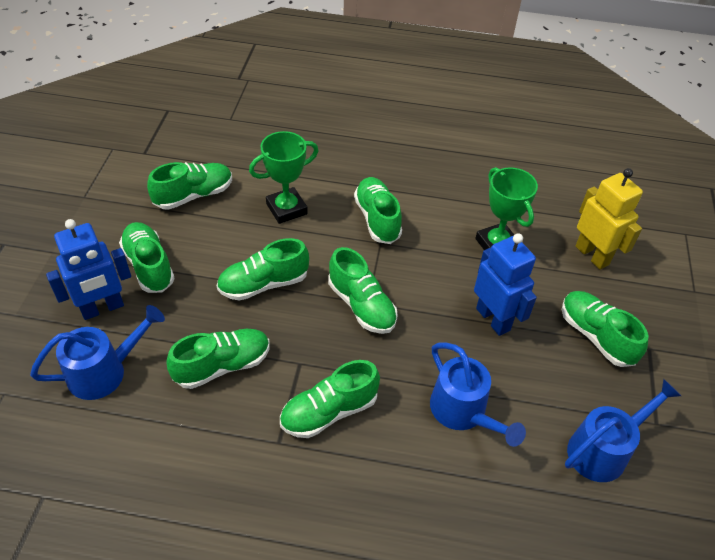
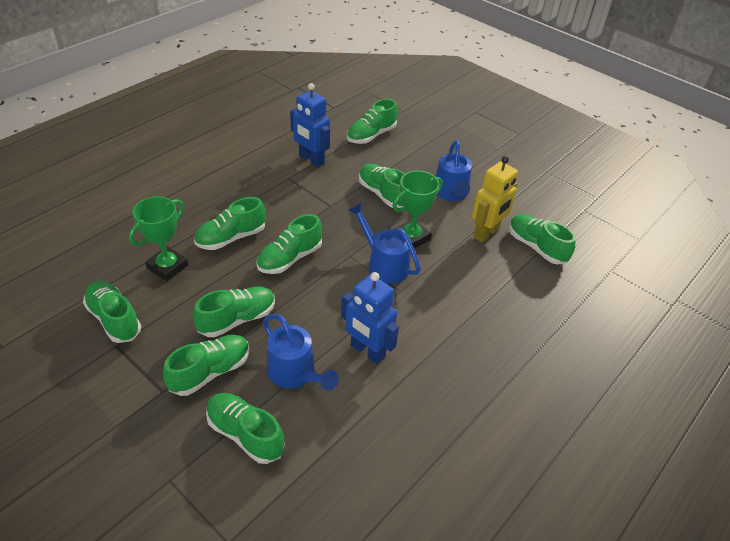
green shoe: 8 -> 9

